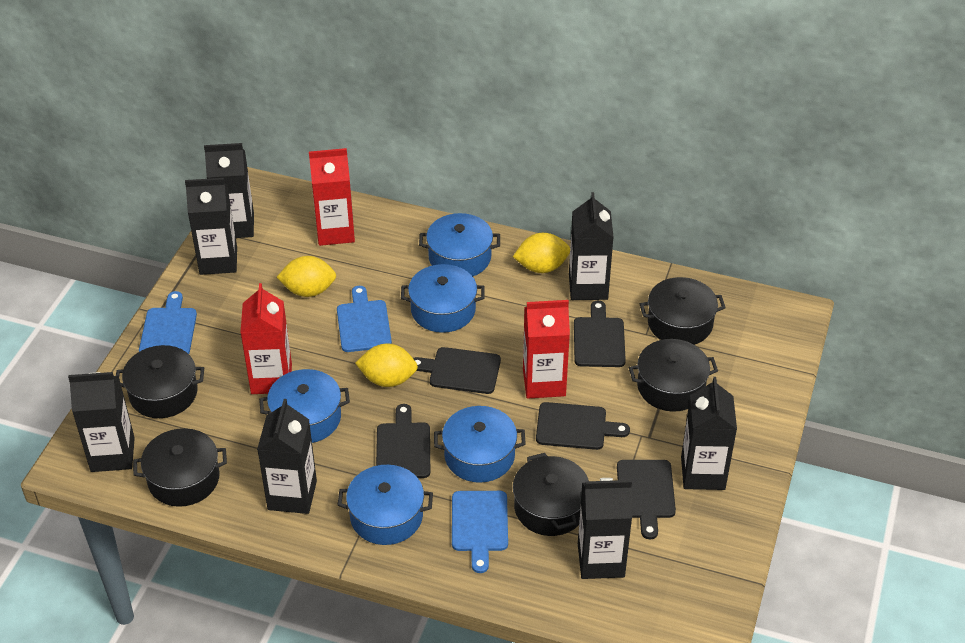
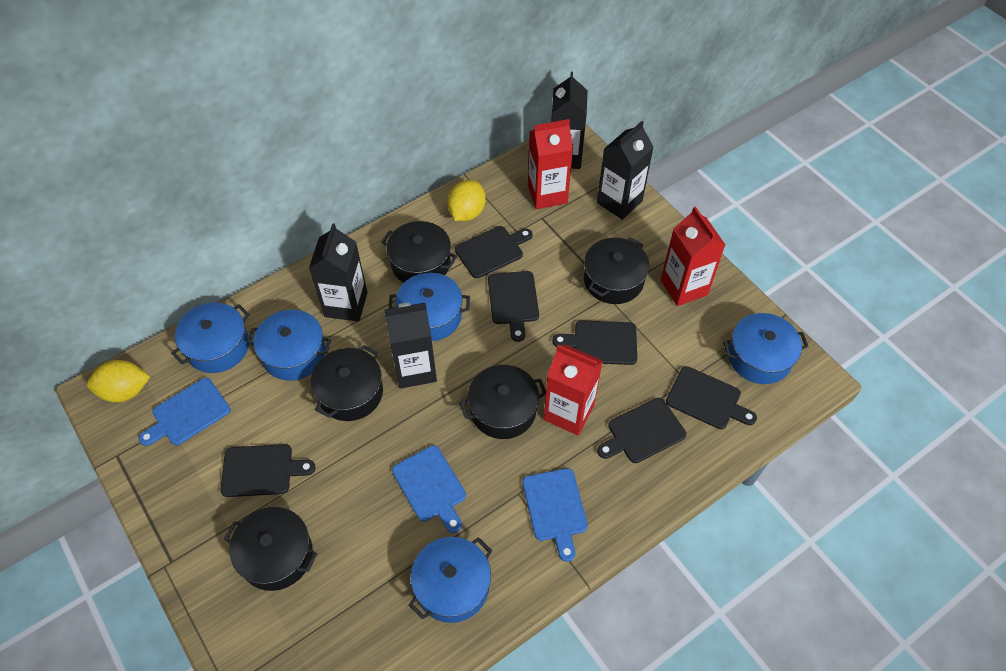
black carton: 7 -> 4
black cutting board: 5 -> 6
yellow lemon: 3 -> 2

